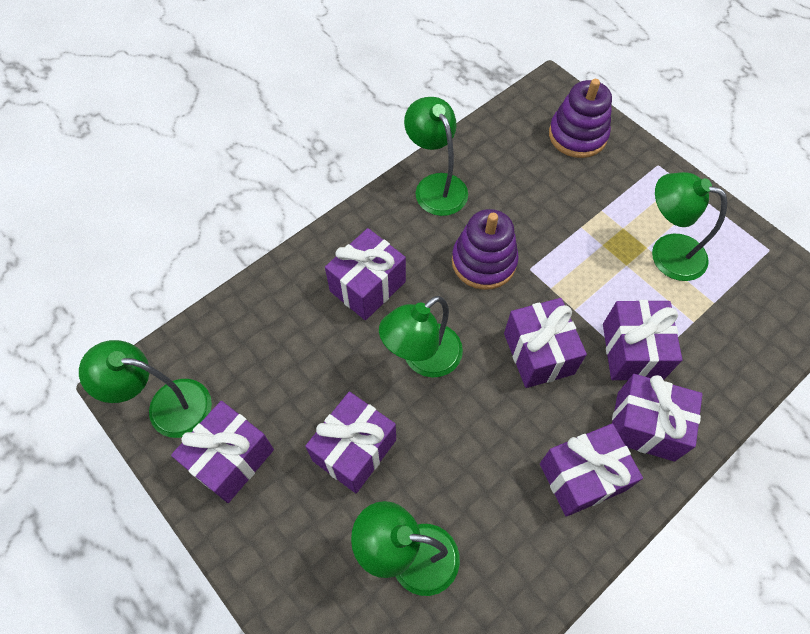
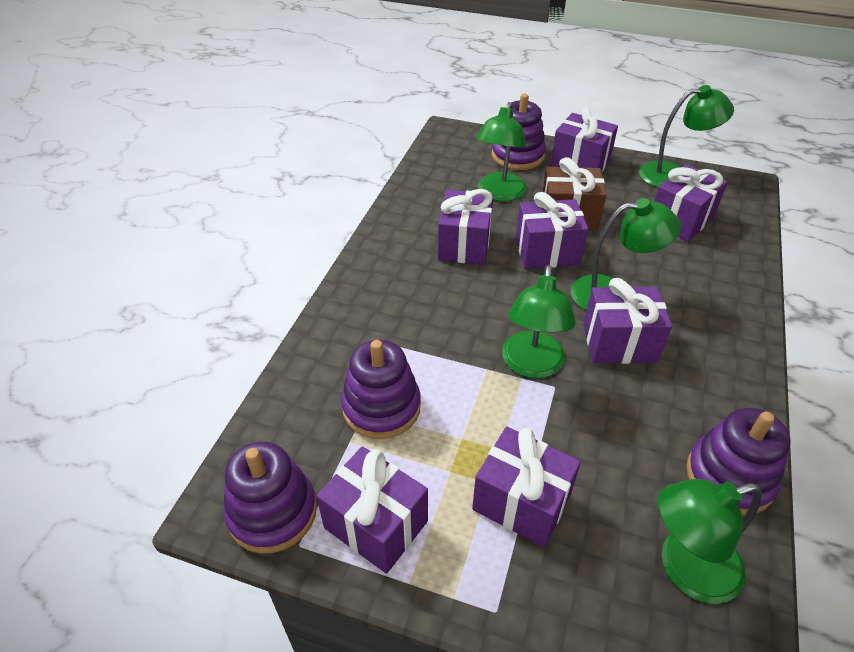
brown gift: 0 -> 1
purple stacking toy: 2 -> 4

